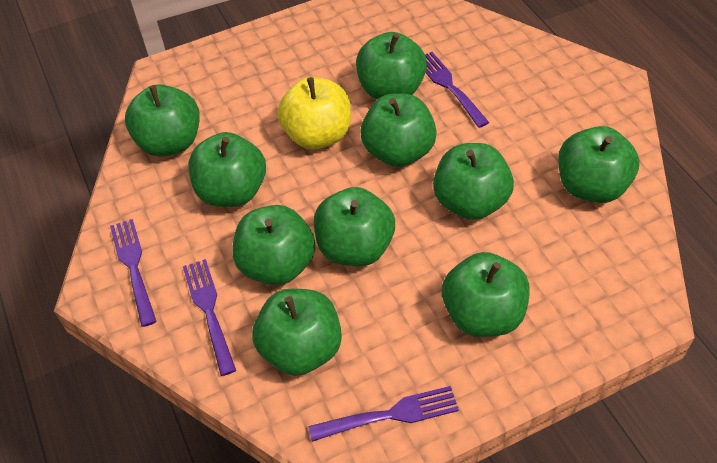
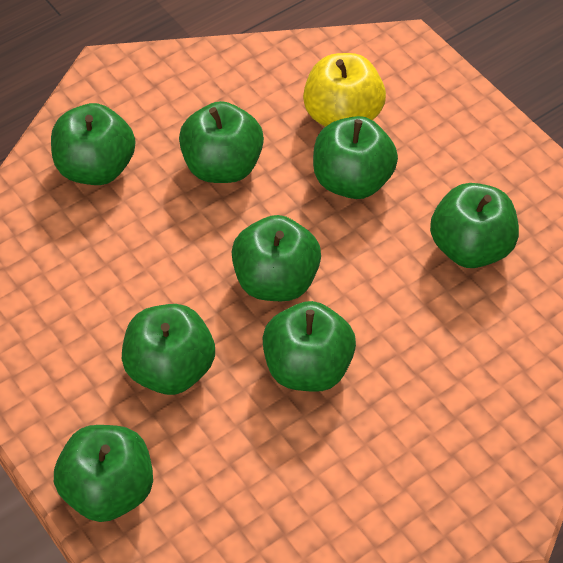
green apple: 10 -> 8
purple fork: 4 -> 0

